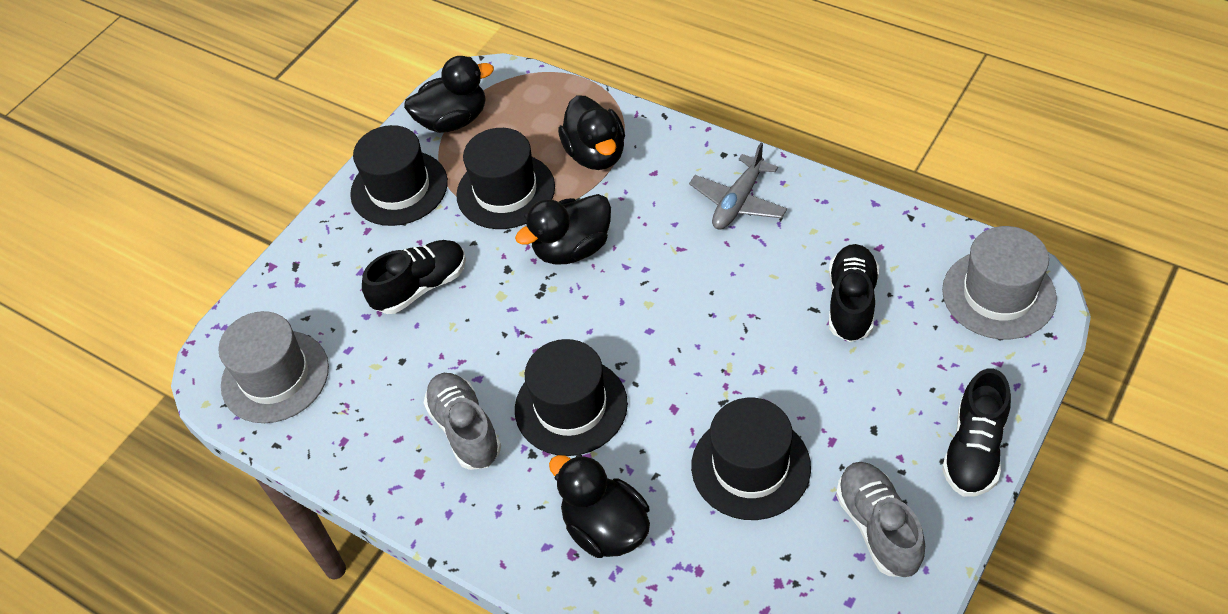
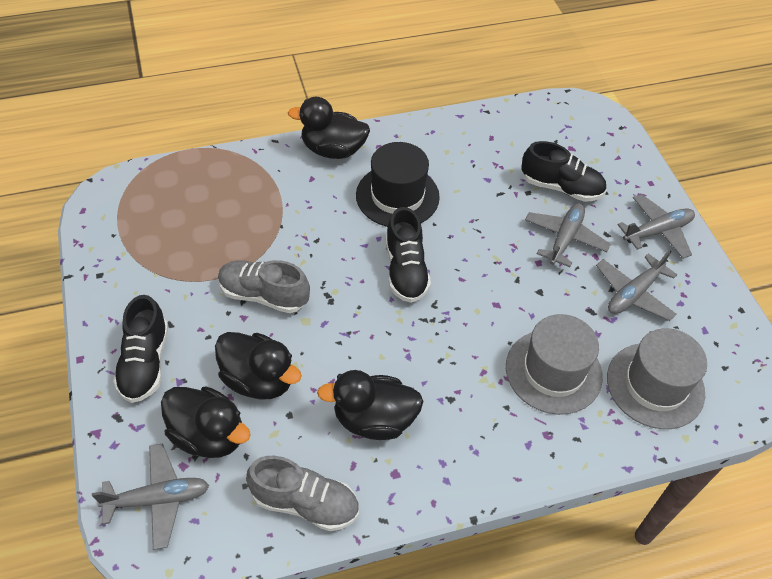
black hat: 4 -> 1
grey plane: 1 -> 4

